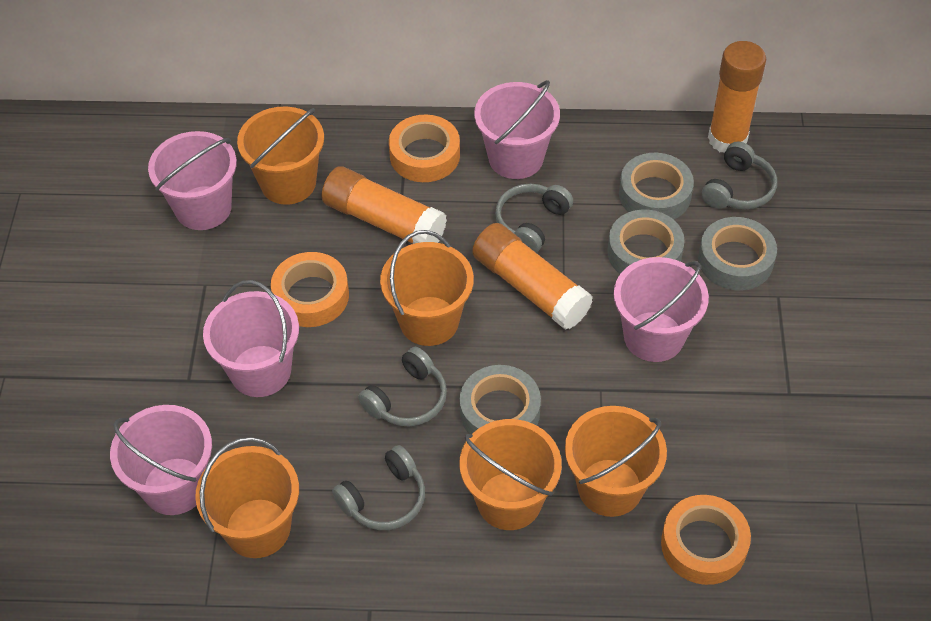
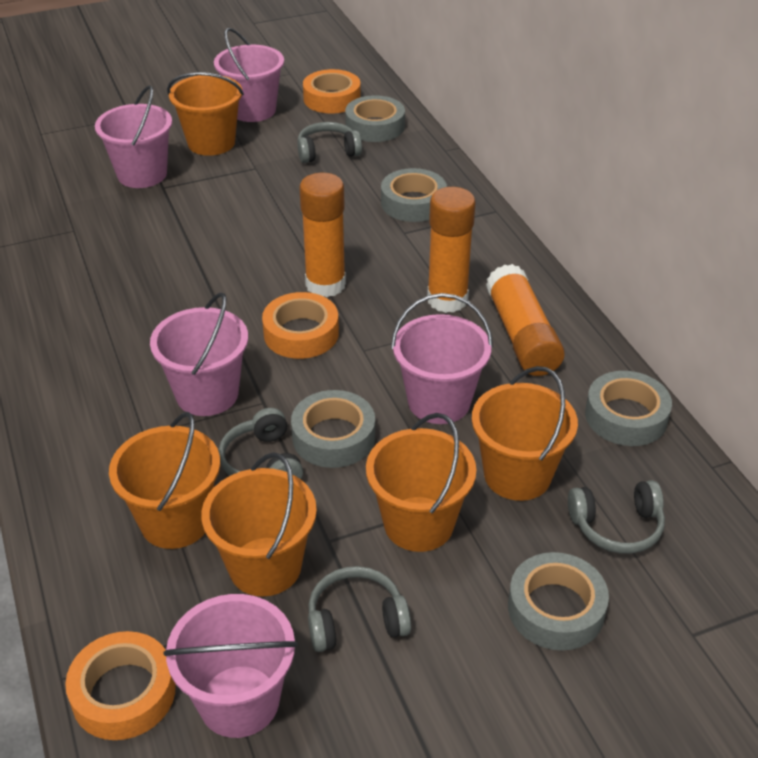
grey tape: 4 -> 5

